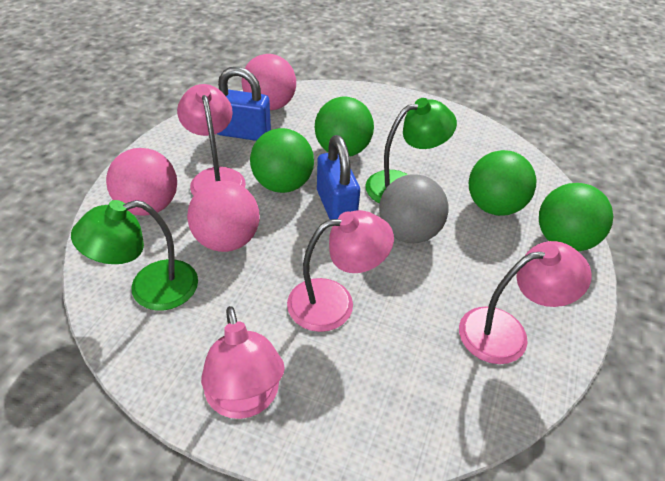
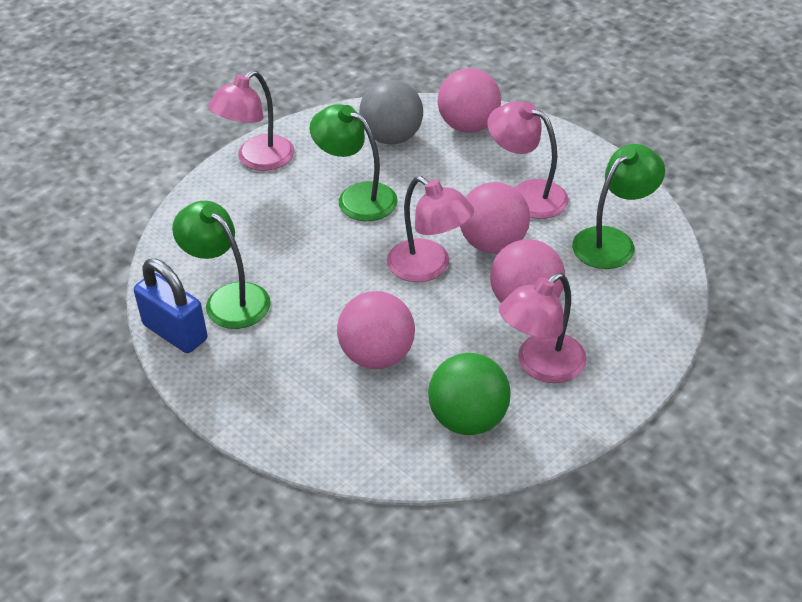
blue padlock: 2 -> 1
green ball: 4 -> 1
green lamp: 2 -> 3
pink ball: 3 -> 4

